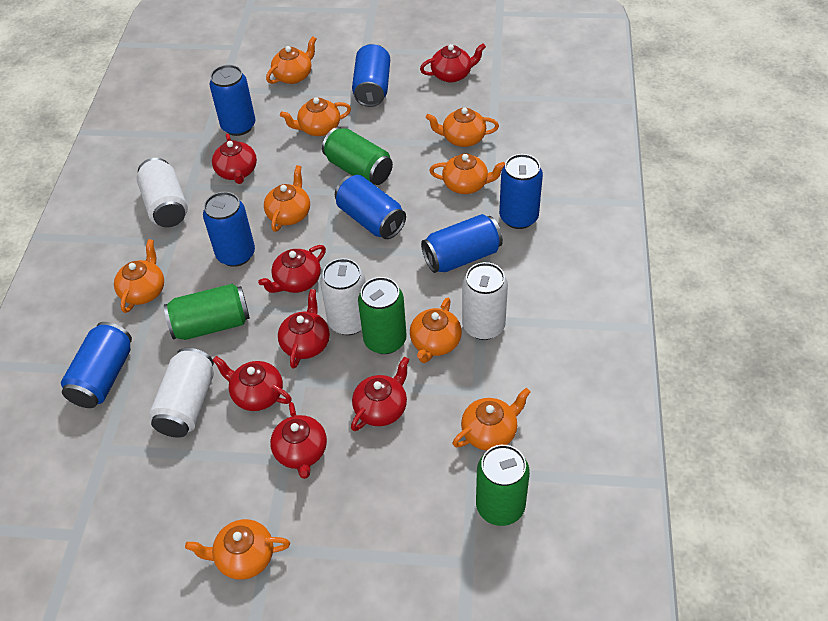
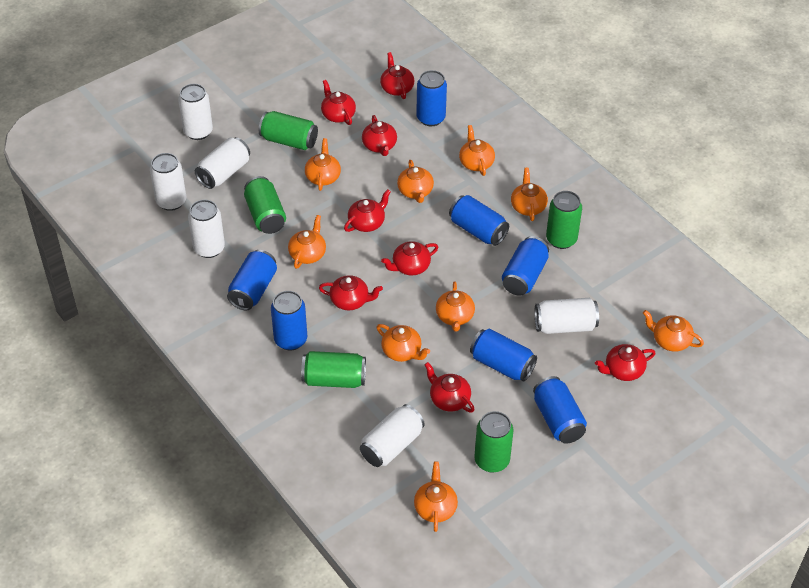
green can: 4 -> 5
red teapot: 7 -> 8
white can: 4 -> 6

